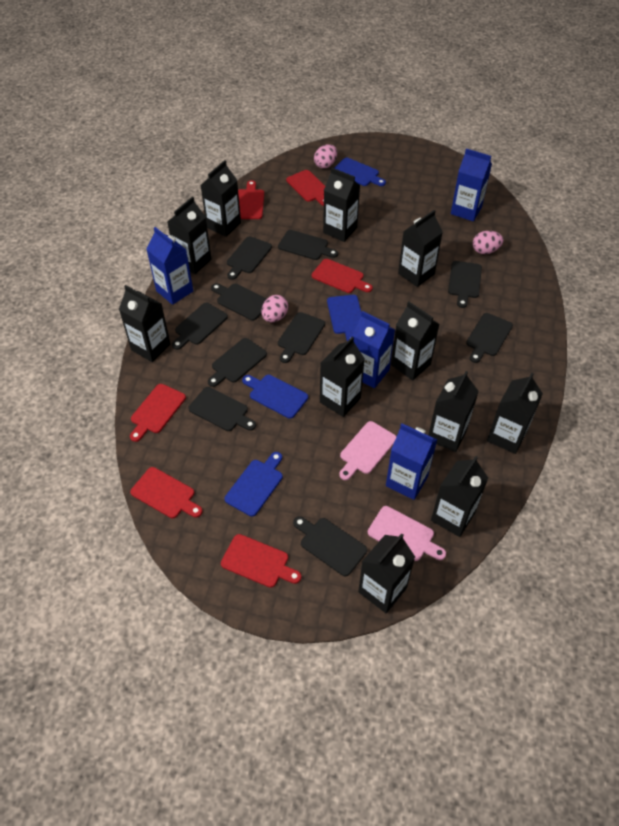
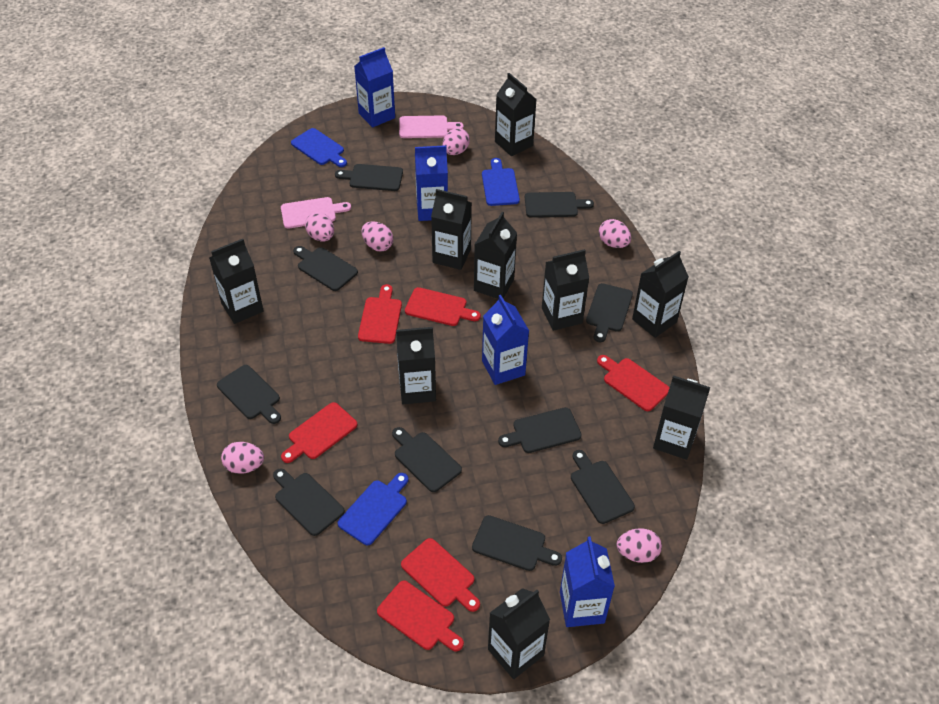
black carton: 11 -> 9
blue cutting board: 4 -> 3
pink egg: 3 -> 6

